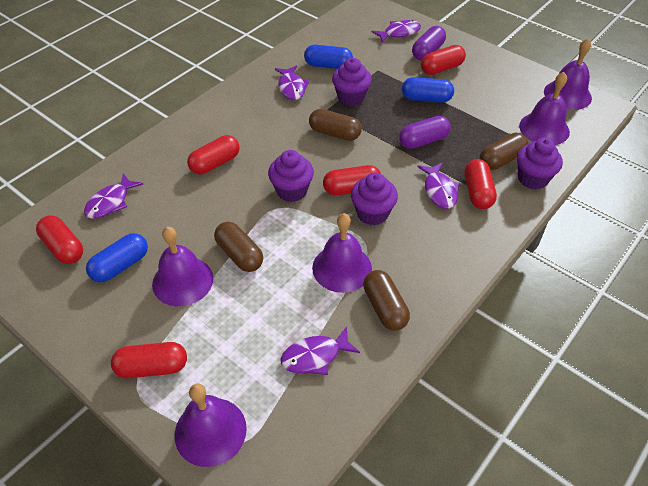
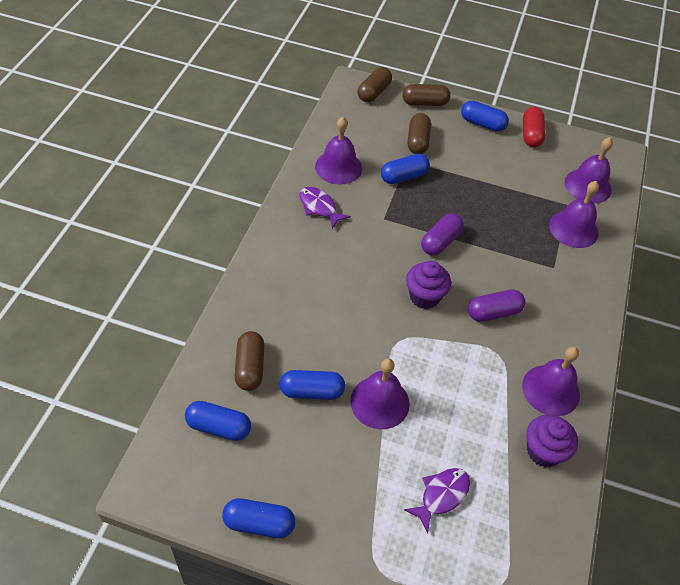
blue capsule: 3 -> 5
purple cupcake: 4 -> 2
purple fish: 5 -> 2
red capsule: 6 -> 1

